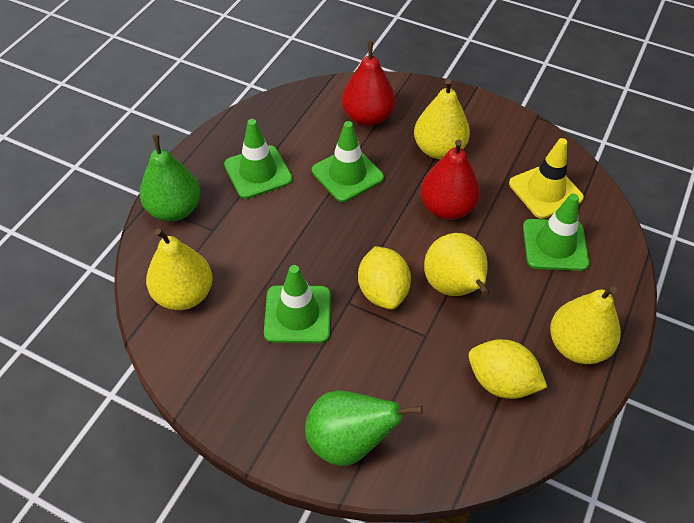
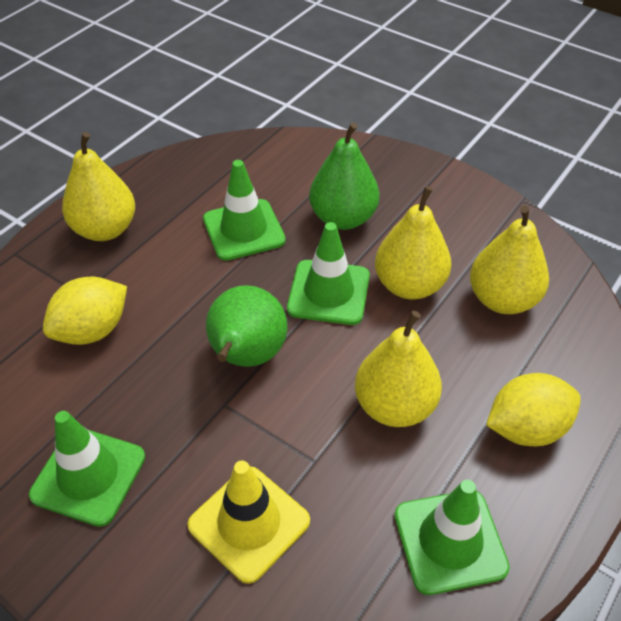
red pear: 2 -> 0

